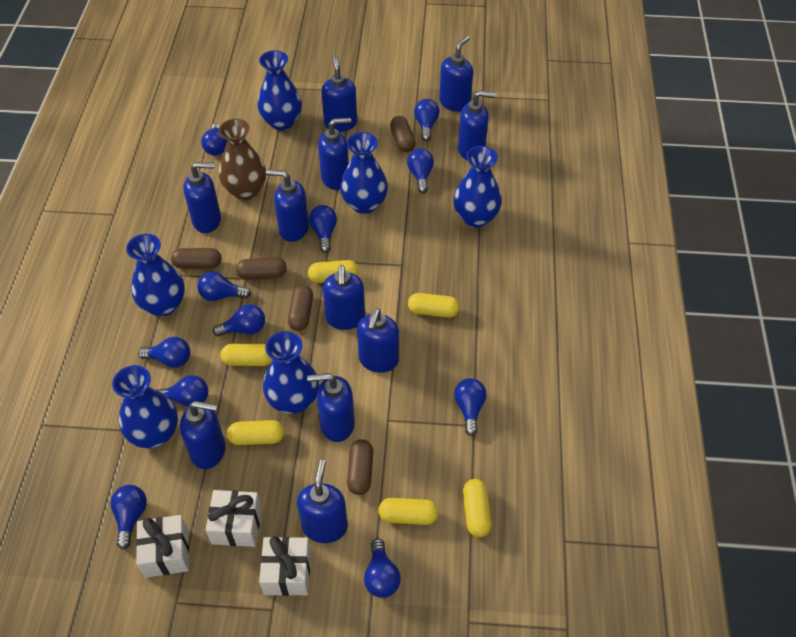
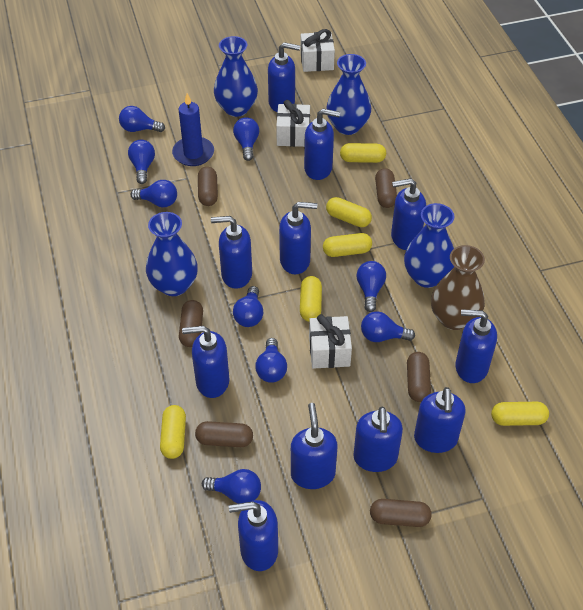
blue candle: 0 -> 1
blue light bulb: 11 -> 9
blue vase: 6 -> 4
brown capsule: 5 -> 6

